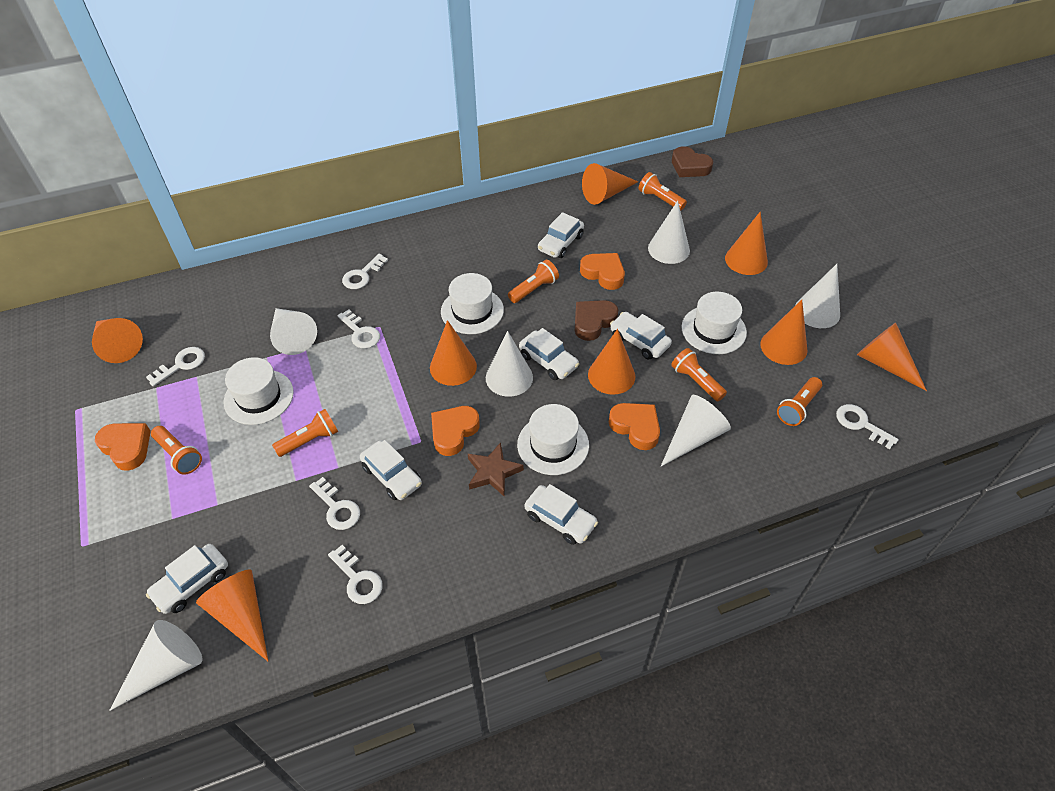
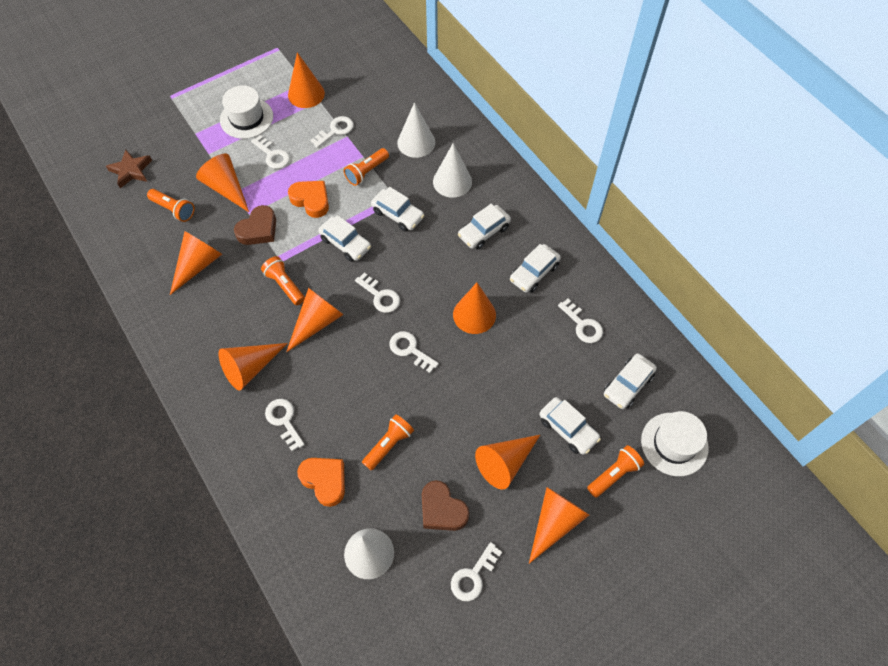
orange flashlight: 6 -> 5
orange heart: 4 -> 2
white cone: 6 -> 3
white hat: 4 -> 2
white key: 6 -> 7

